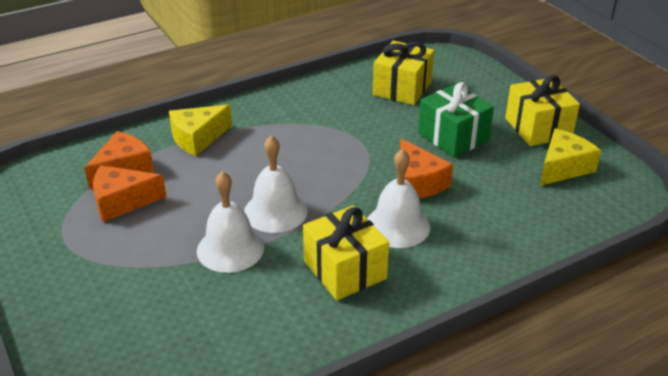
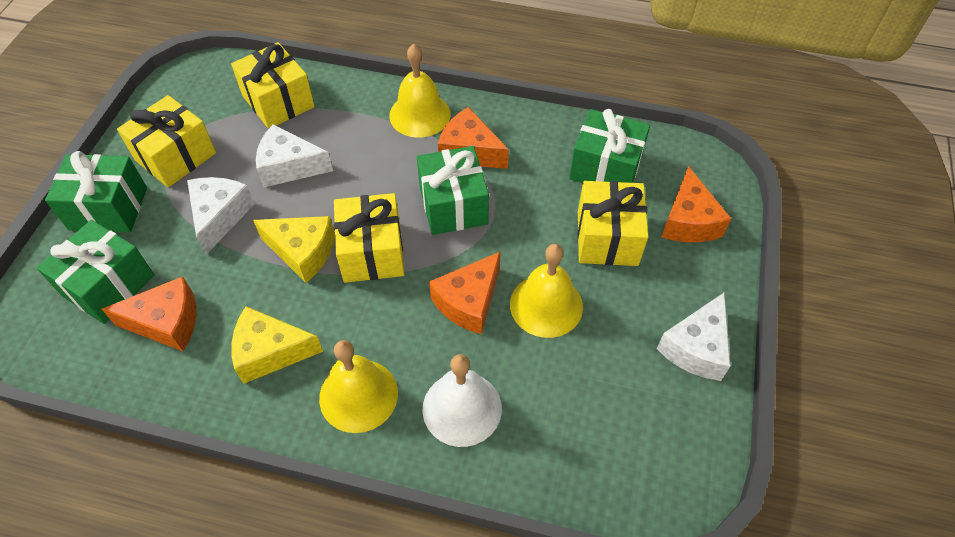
green gift: 1 -> 4
orange cheese: 3 -> 4
white bell: 3 -> 1
white cheese: 0 -> 3
yellow bell: 0 -> 3
yellow gift: 3 -> 4

